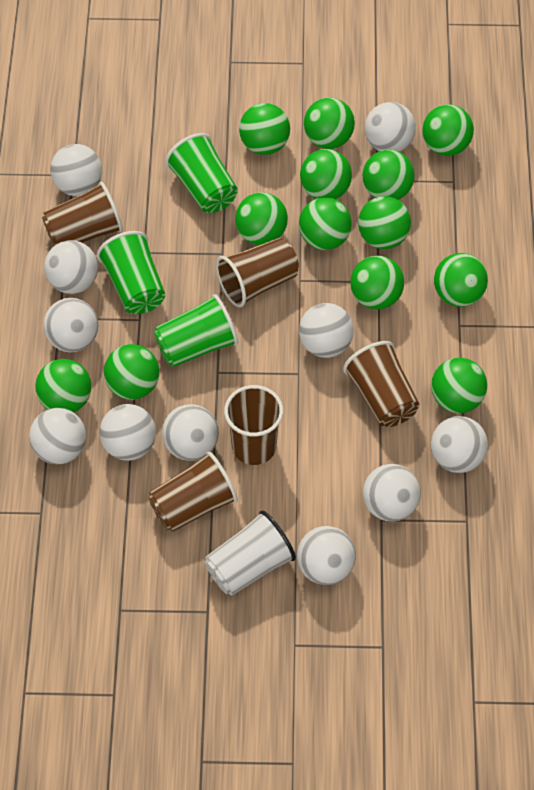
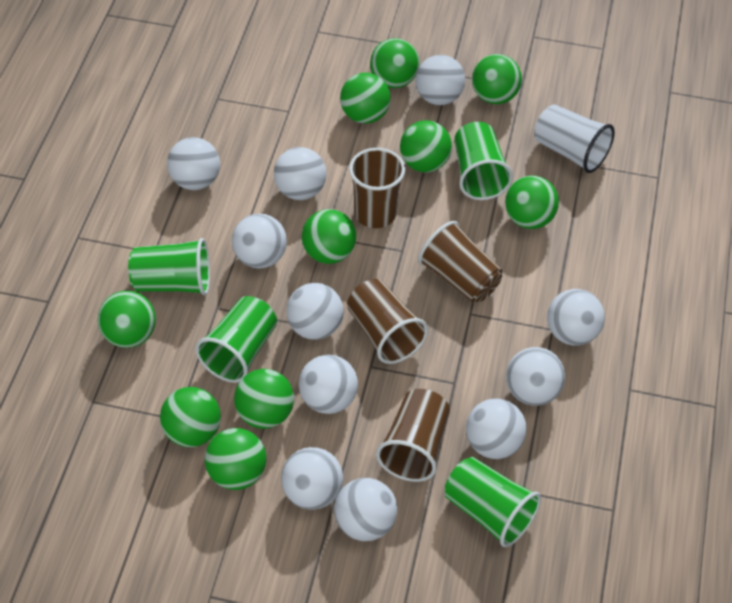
brown cup: 5 -> 4
green ball: 13 -> 10
green cup: 3 -> 4

